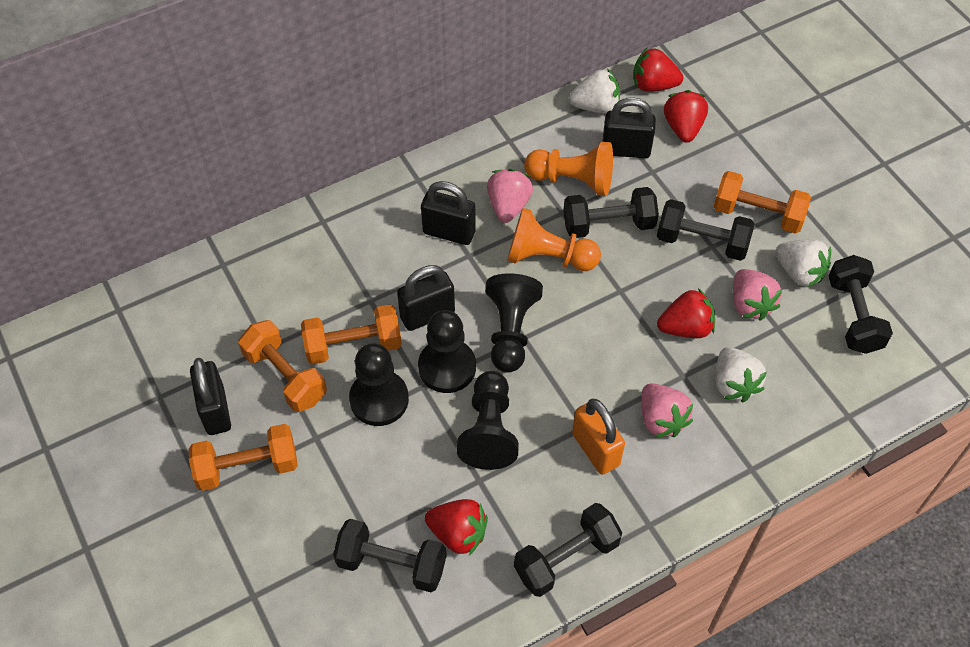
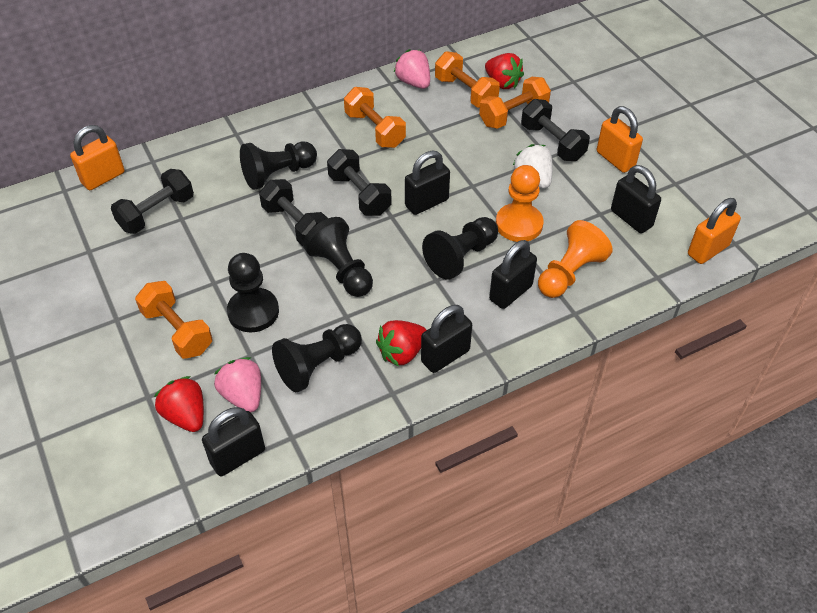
black dumbbell: 5 -> 4
black padlock: 4 -> 5
black pawn: 4 -> 5
orange padlock: 1 -> 3
pink strawberry: 3 -> 2
red strawberry: 4 -> 3
white strawberry: 3 -> 1

